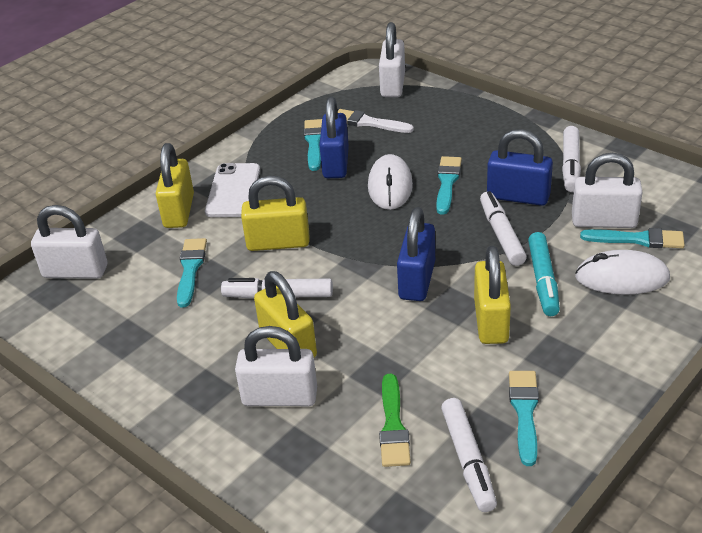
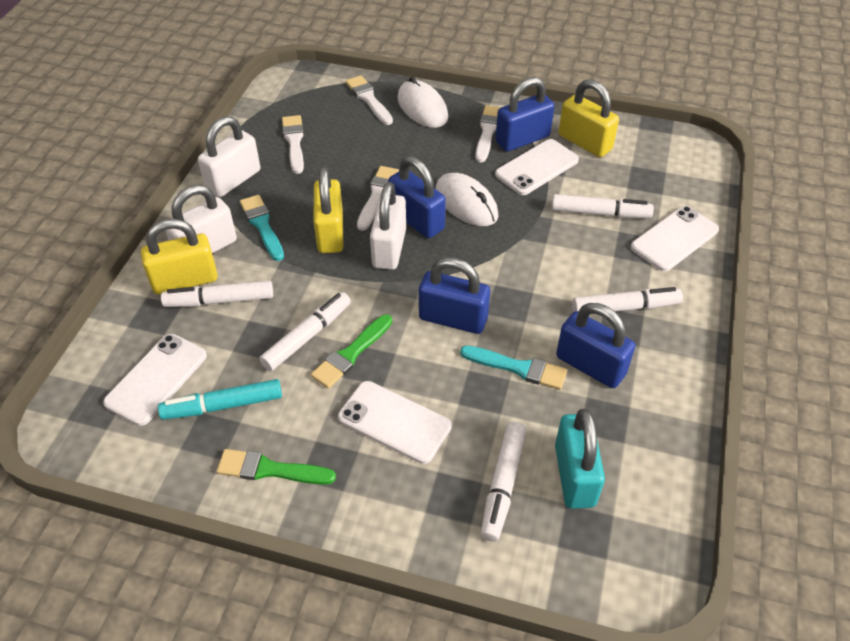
blue padlock: 3 -> 4
green brush: 1 -> 2
turquoise brush: 5 -> 2
turquoise padlock: 0 -> 1
white brush: 1 -> 4
white marker: 4 -> 5
white padlock: 4 -> 3
white phone: 1 -> 4
yellow padlock: 4 -> 3

